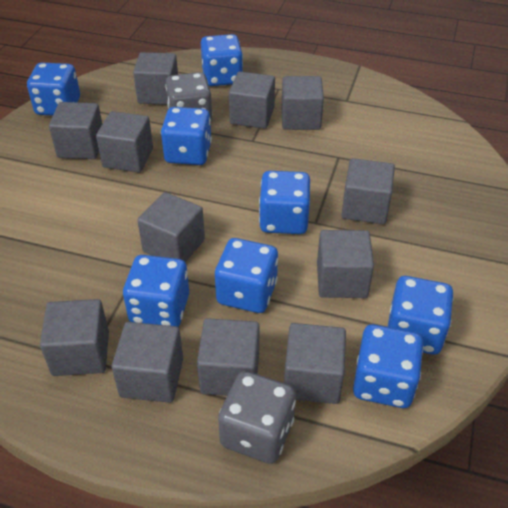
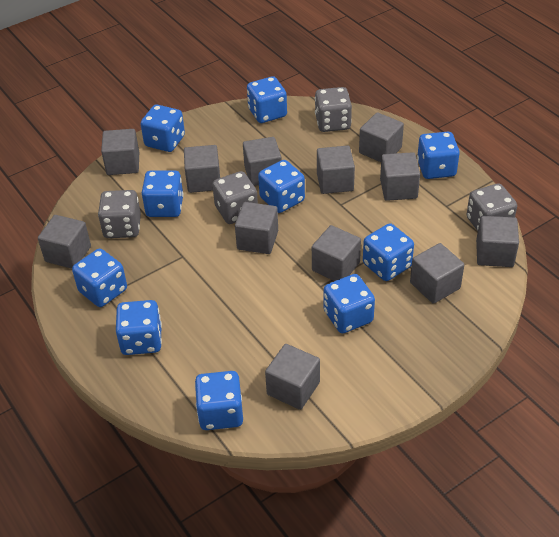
blue dice: 8 -> 10
grey dice: 2 -> 4

